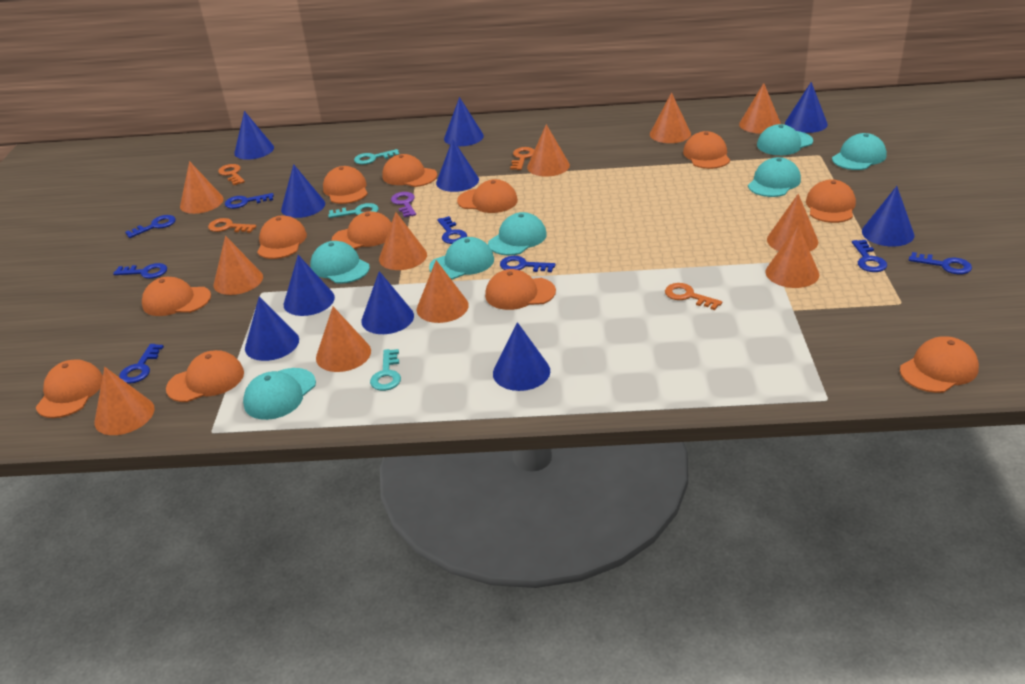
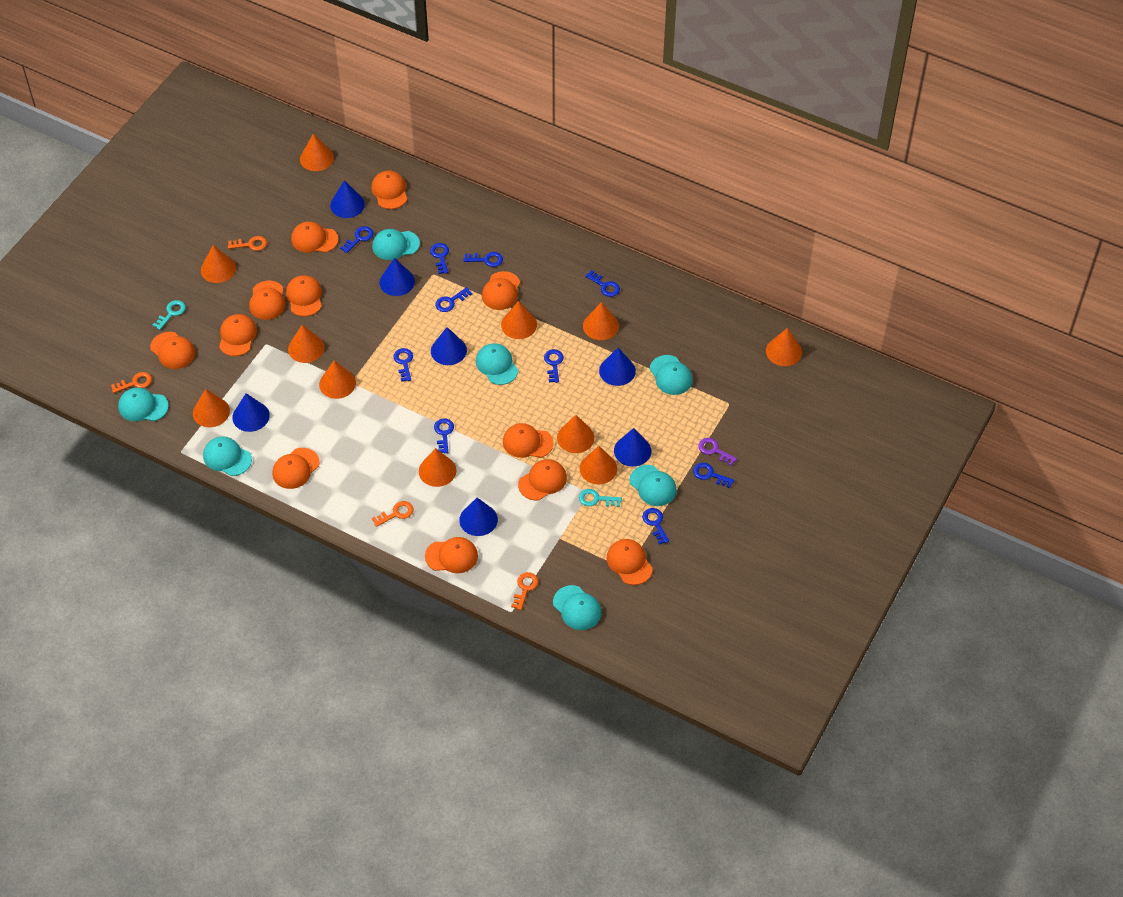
blue cone: 10 -> 7
blue key: 8 -> 10
turquoise key: 3 -> 2

